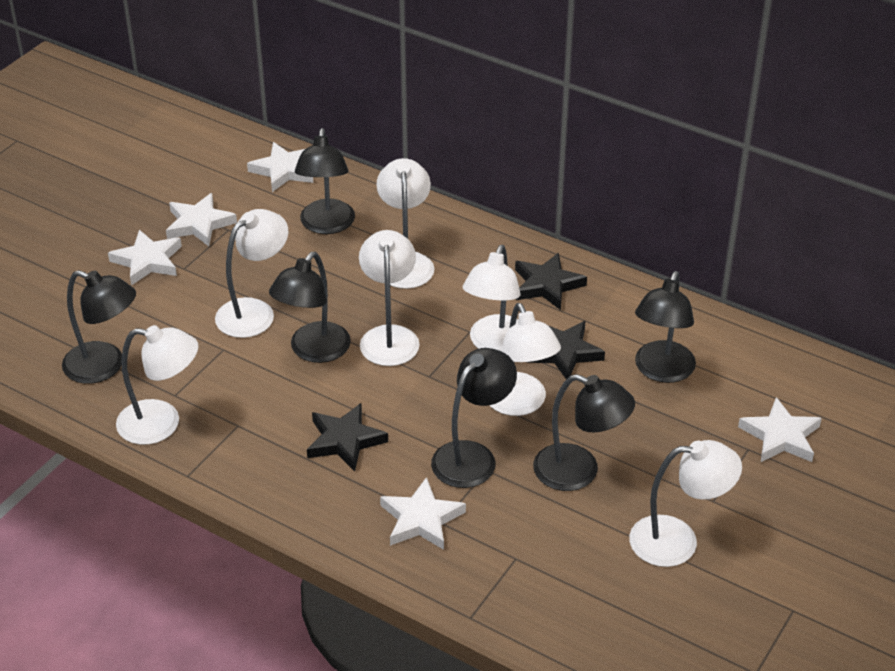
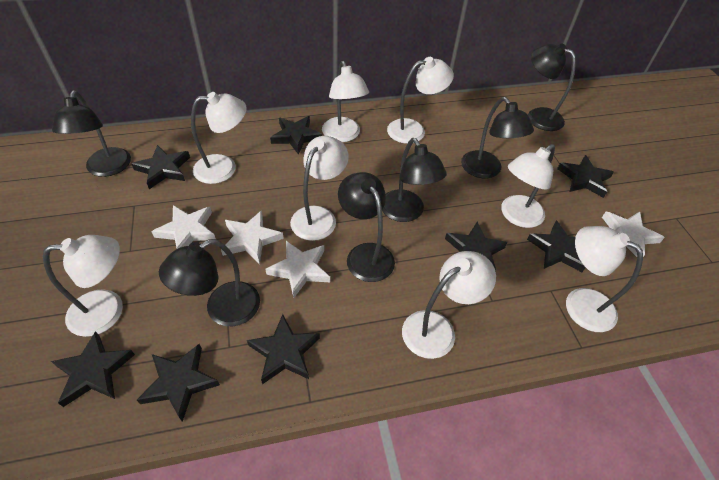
black star: 3 -> 8
white lamp: 7 -> 8
white star: 5 -> 4

